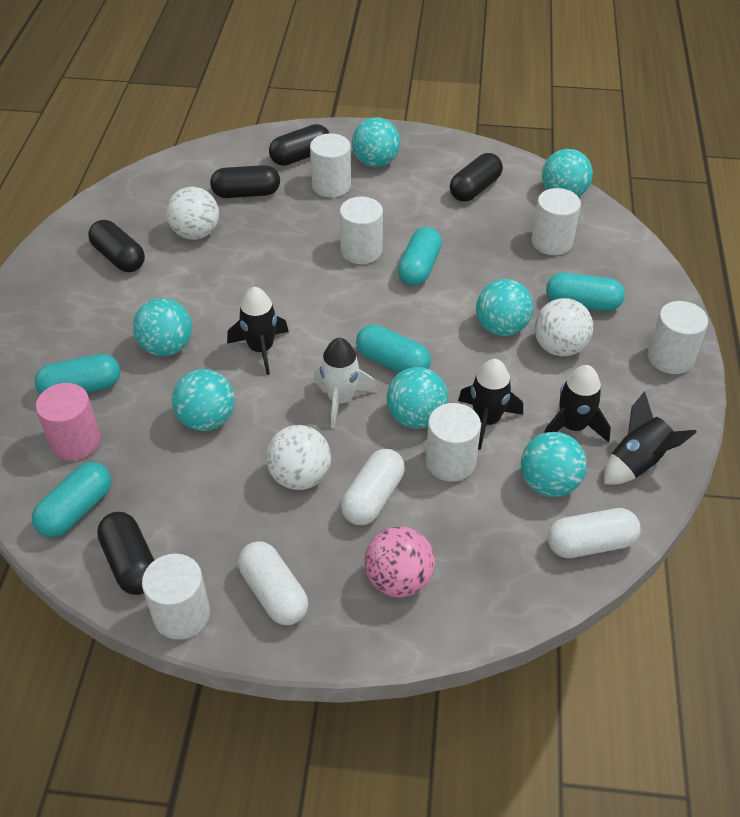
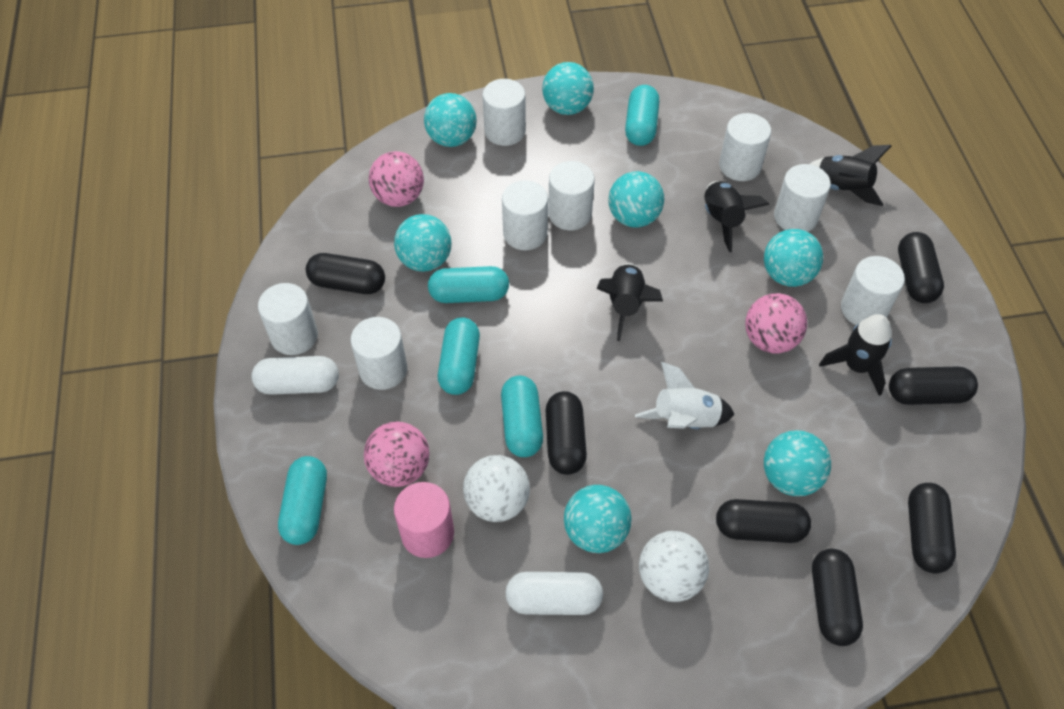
black capsule: 5 -> 7
pink ball: 1 -> 3
white ball: 3 -> 2
white capsule: 3 -> 2
white cylinder: 6 -> 8

